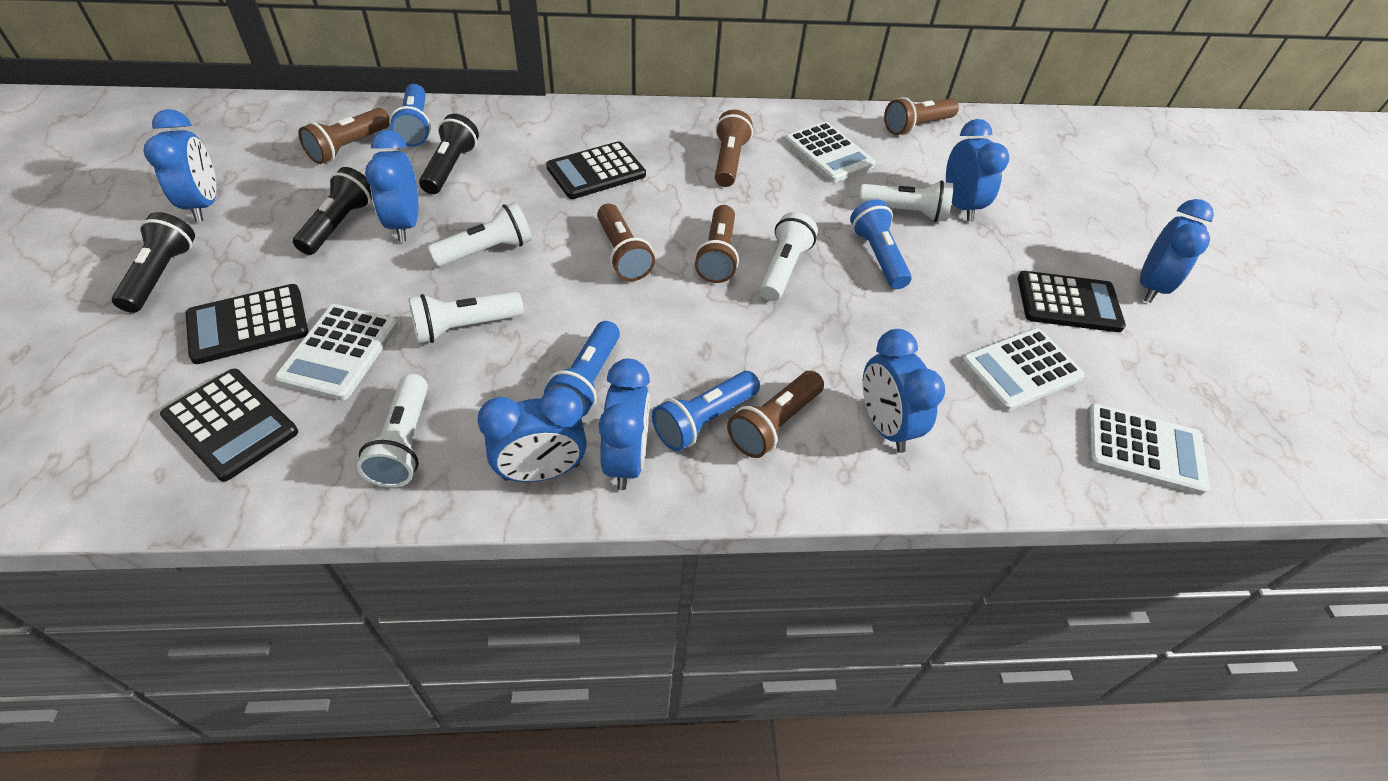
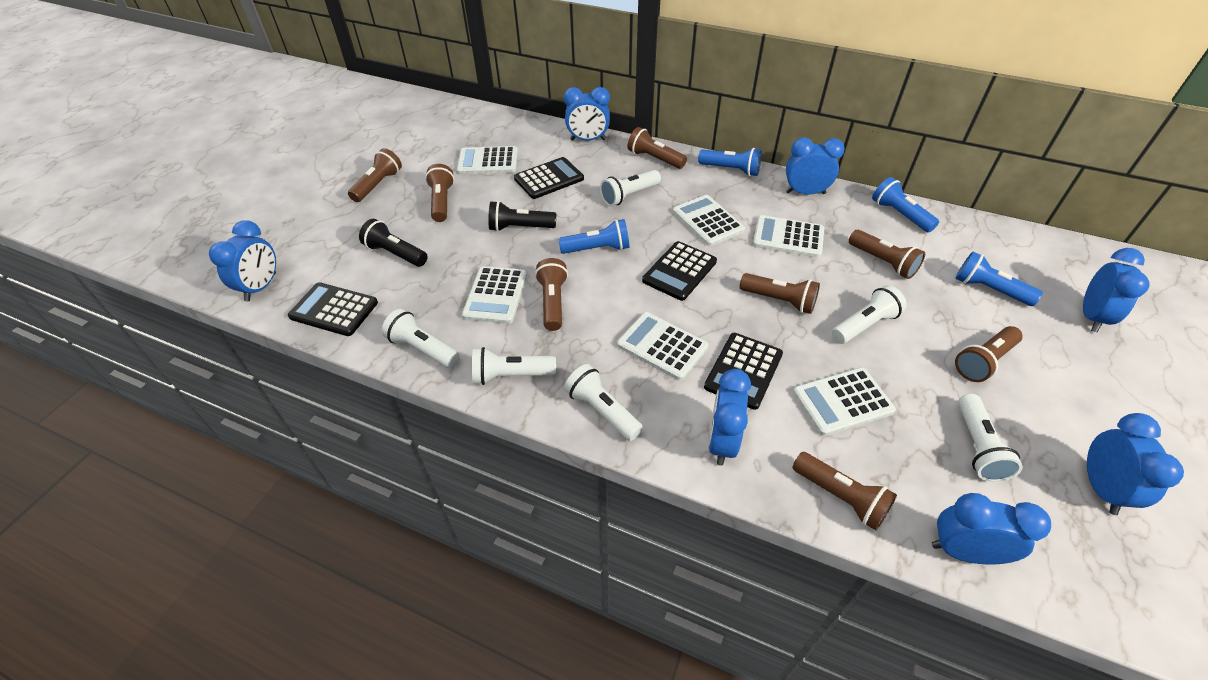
black flashlight: 3 -> 2
brown flashlight: 6 -> 8
white calculator: 4 -> 6
white flashlight: 5 -> 6

